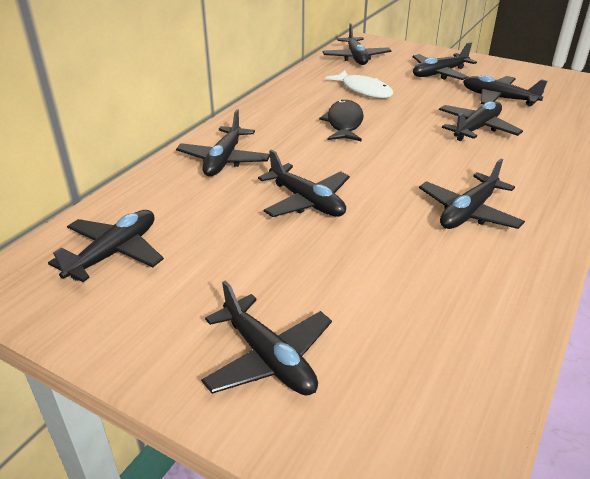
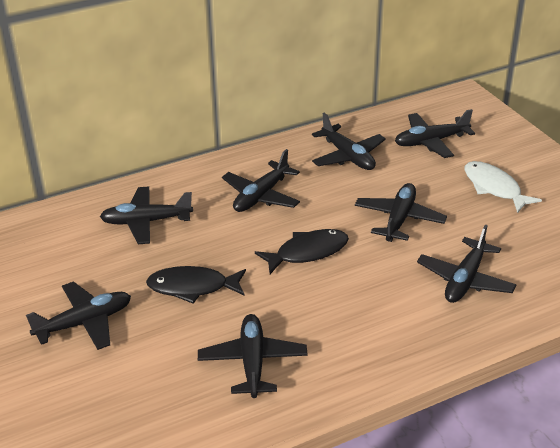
black fish: 1 -> 2
black plane: 9 -> 8

